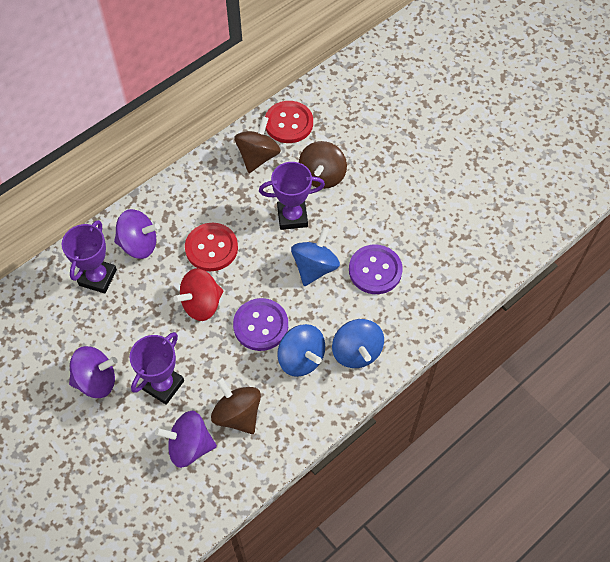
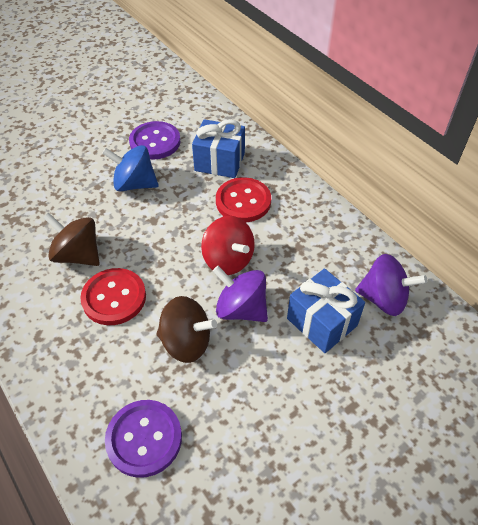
blue gift: 0 -> 2
blue spinning top: 3 -> 1
brown spinning top: 3 -> 2
purple spinning top: 3 -> 2
purple trophy: 3 -> 0

